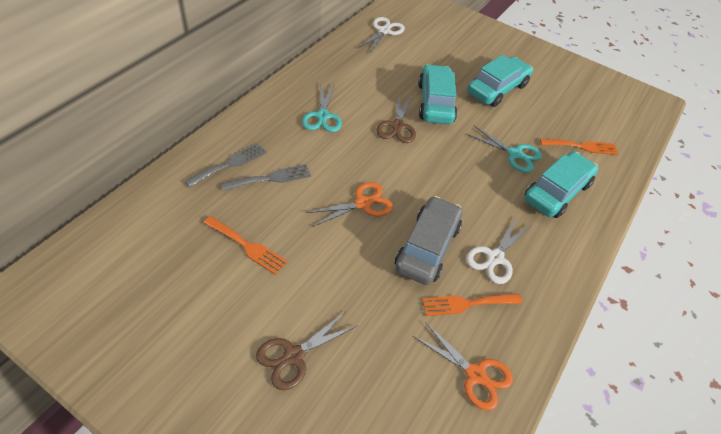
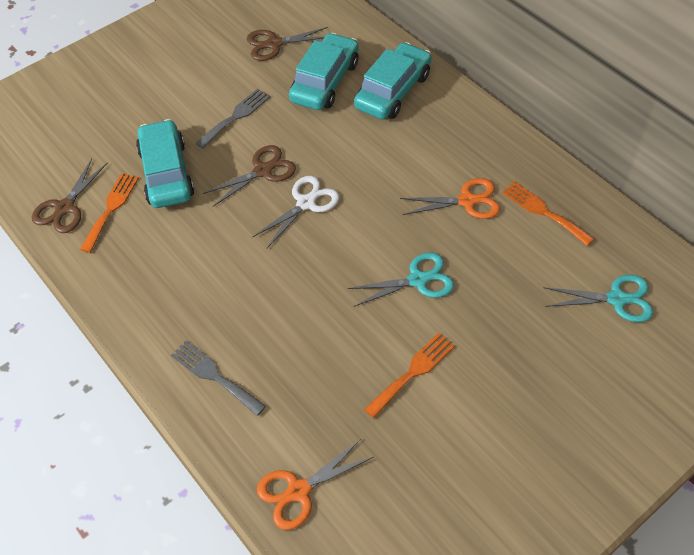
brown scissors: 2 -> 3
grey car: 1 -> 0
white scissors: 2 -> 1

